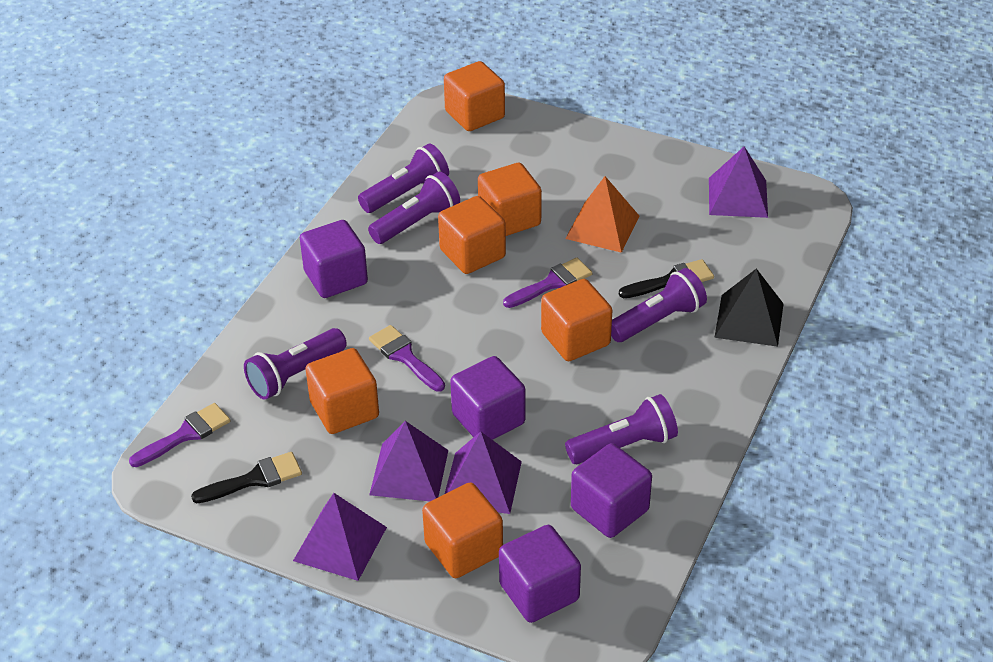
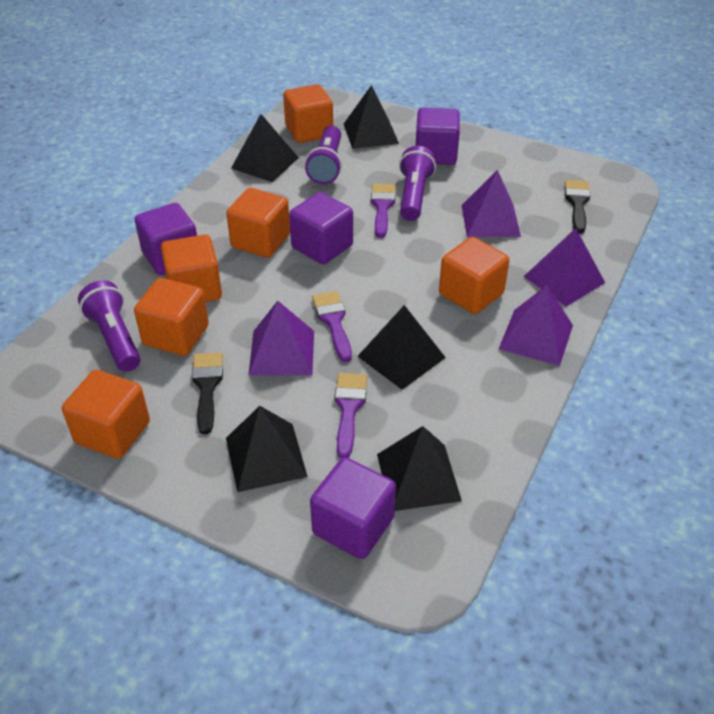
black pyramid: 1 -> 5
orange pyramid: 1 -> 0
purple flashlight: 5 -> 3

